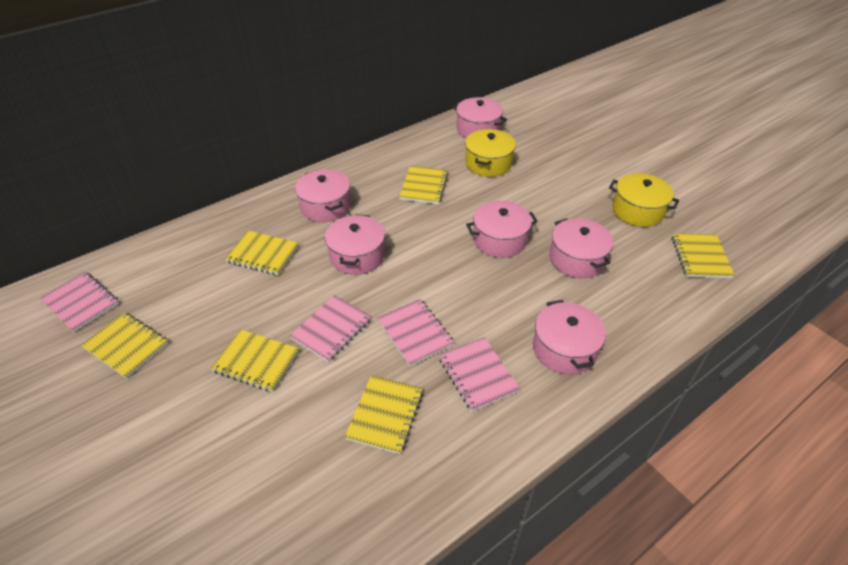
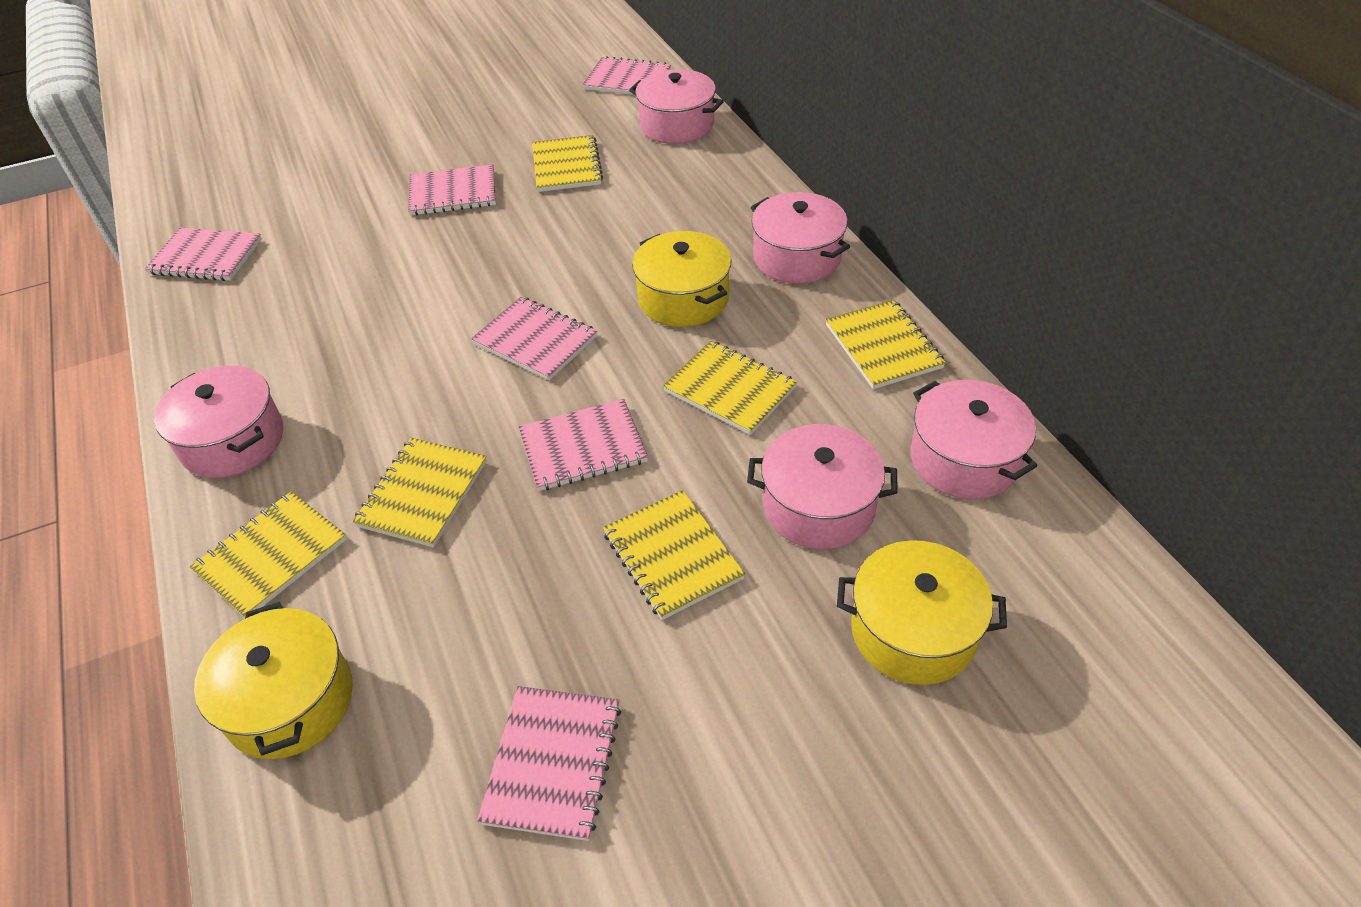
pink notebook: 4 -> 6
pink pot: 6 -> 5
yellow pot: 2 -> 3

